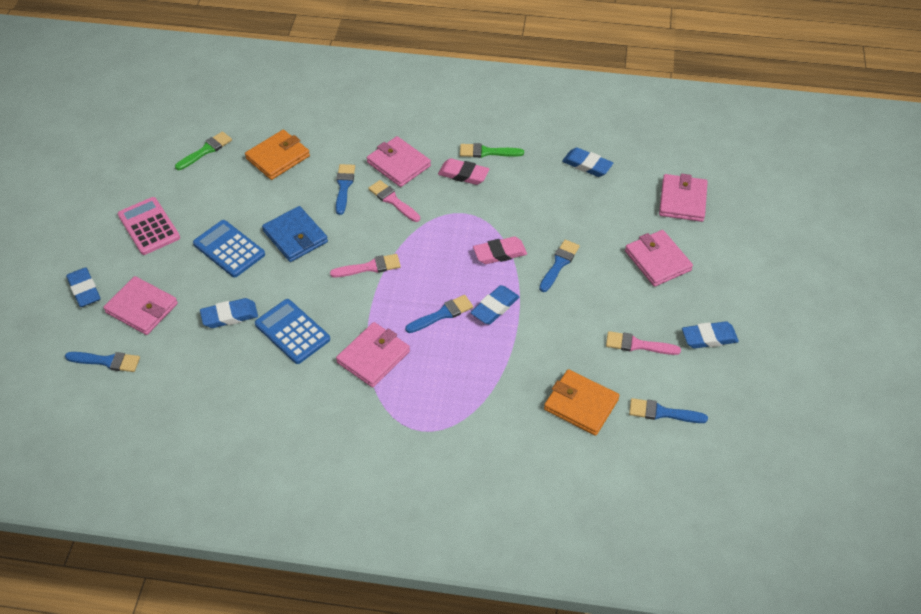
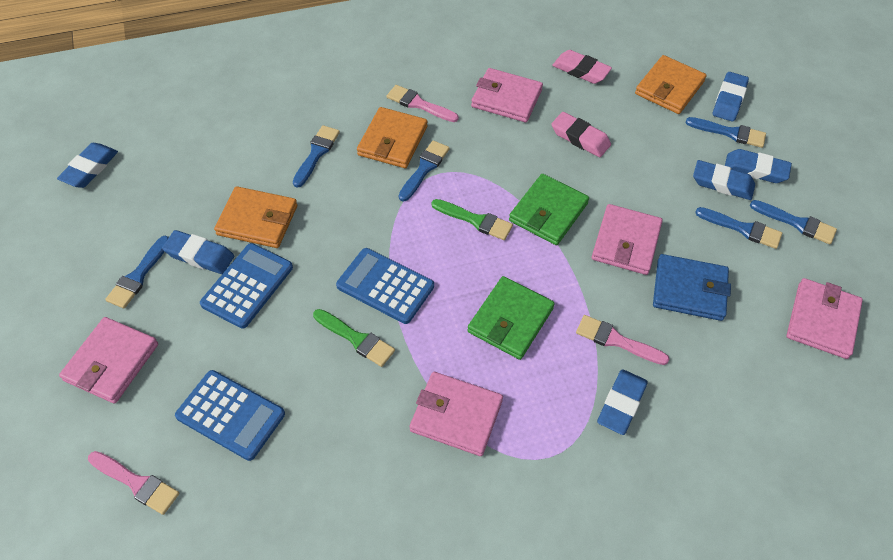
blue brush: 5 -> 6
blue calculator: 2 -> 3
blue eraser: 5 -> 6
green wallet: 0 -> 2
orange wallet: 2 -> 3
pink calculator: 1 -> 0

